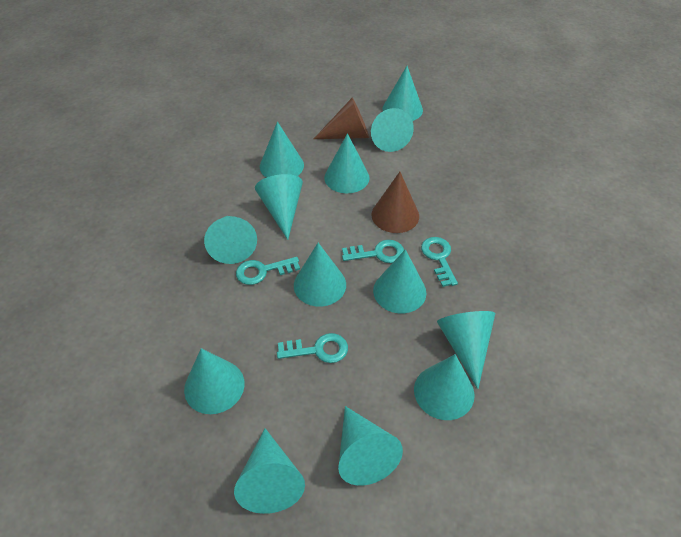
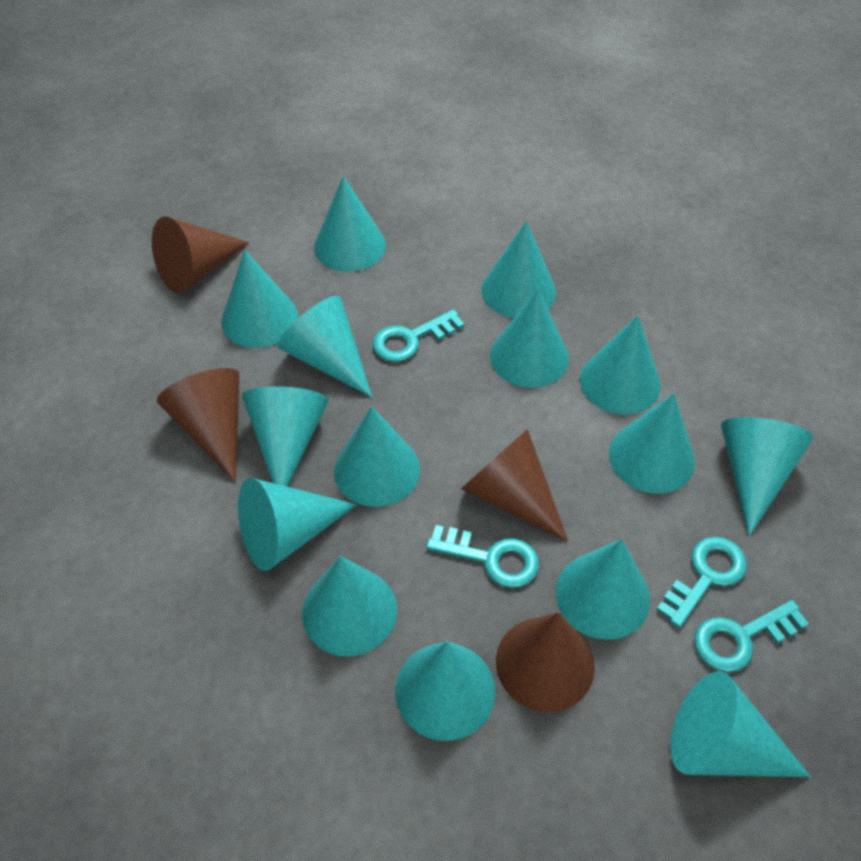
brown cone: 2 -> 4
turquoise cone: 13 -> 15

